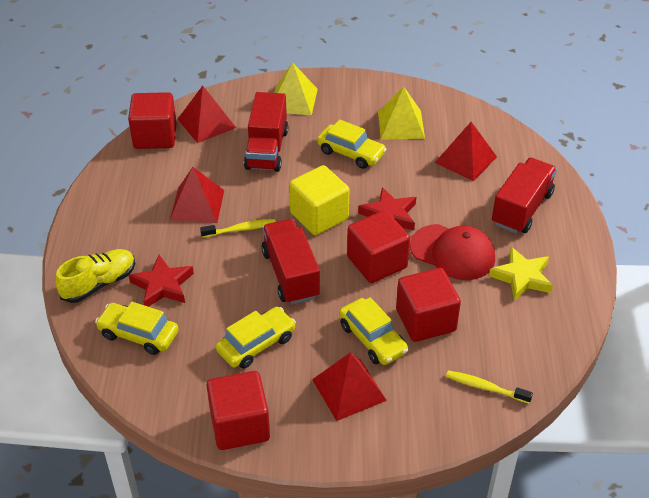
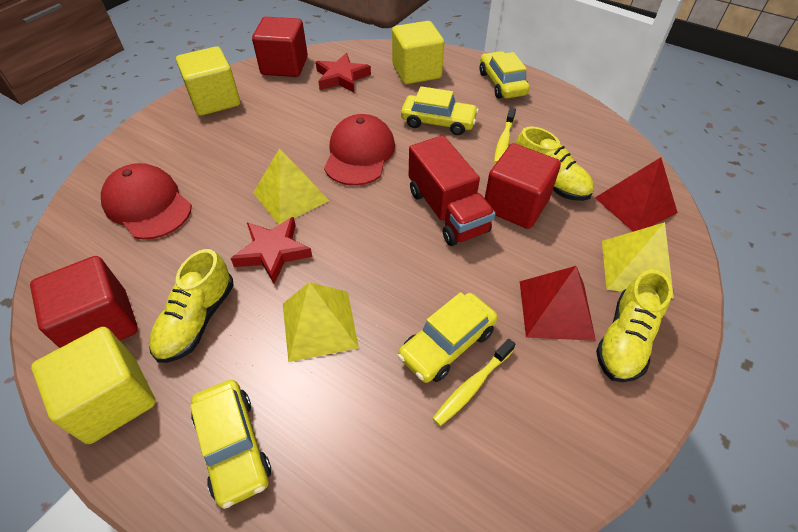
red cap: 1 -> 2
red cube: 4 -> 3
red pyramid: 4 -> 2
red truck: 3 -> 1
yellow cube: 1 -> 3
yellow pyramid: 2 -> 3
yellow shoe: 1 -> 3
yellow star: 1 -> 0

